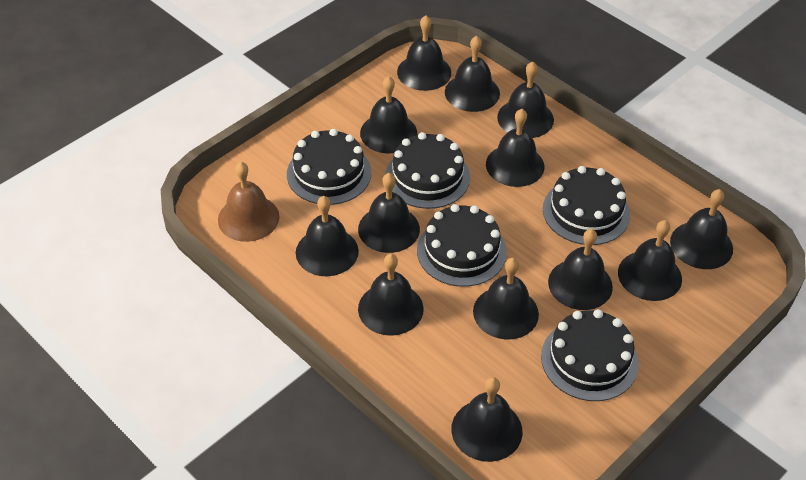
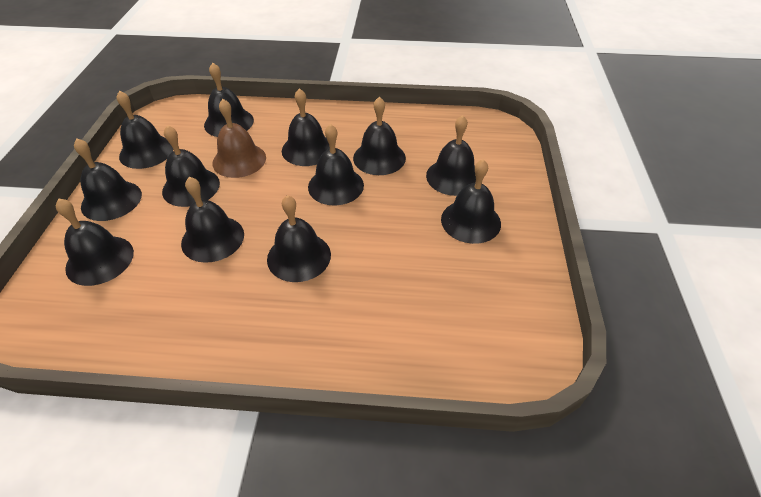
black bell: 13 -> 12
black cake: 5 -> 0

